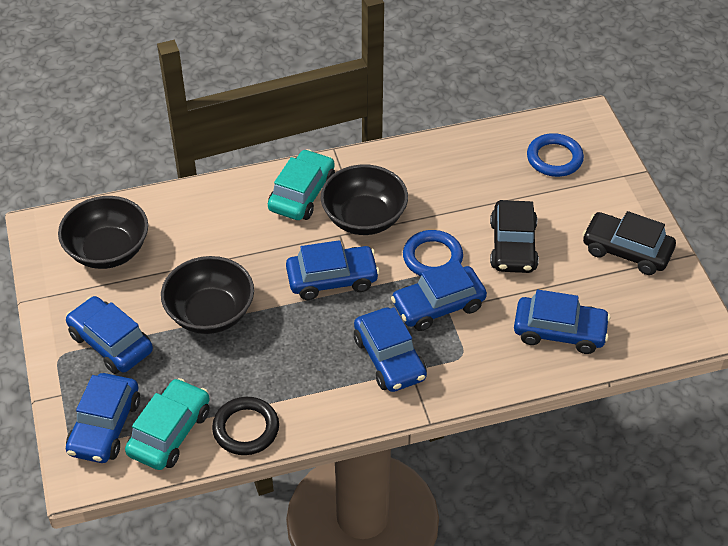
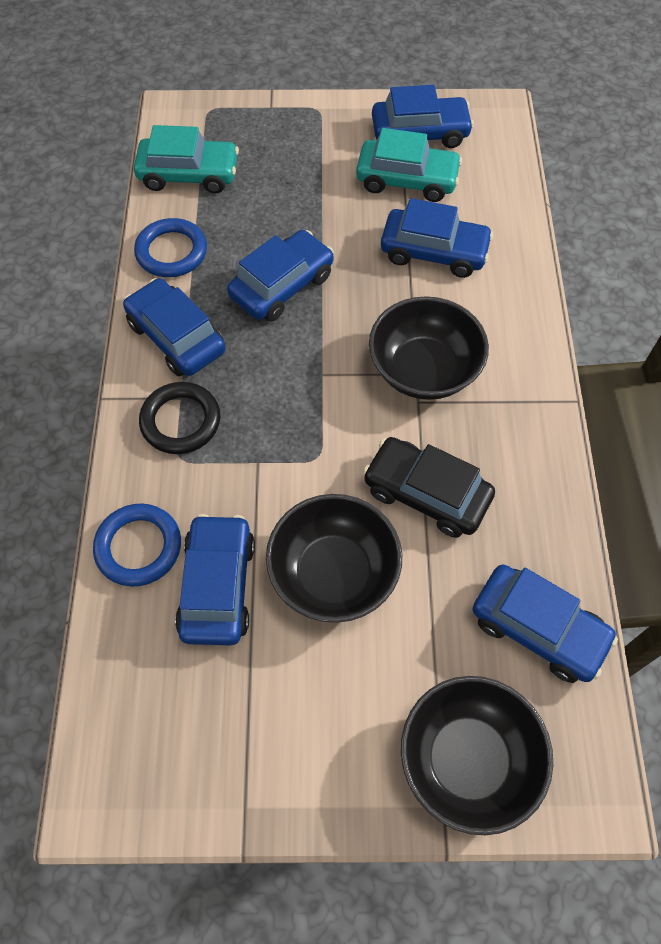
black car: 2 -> 1

